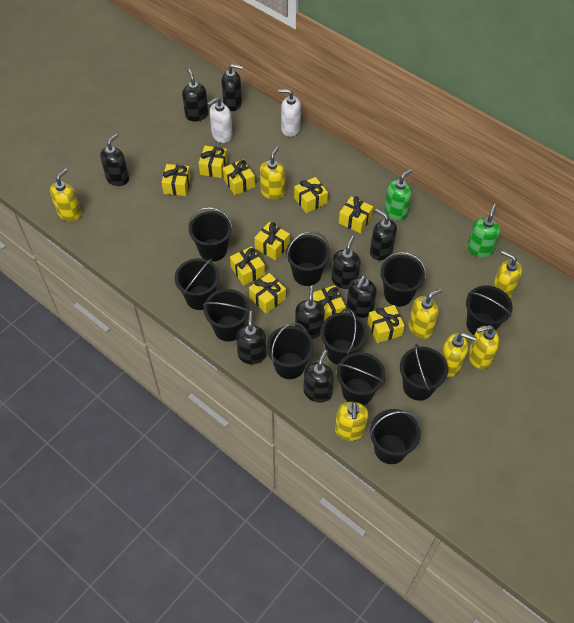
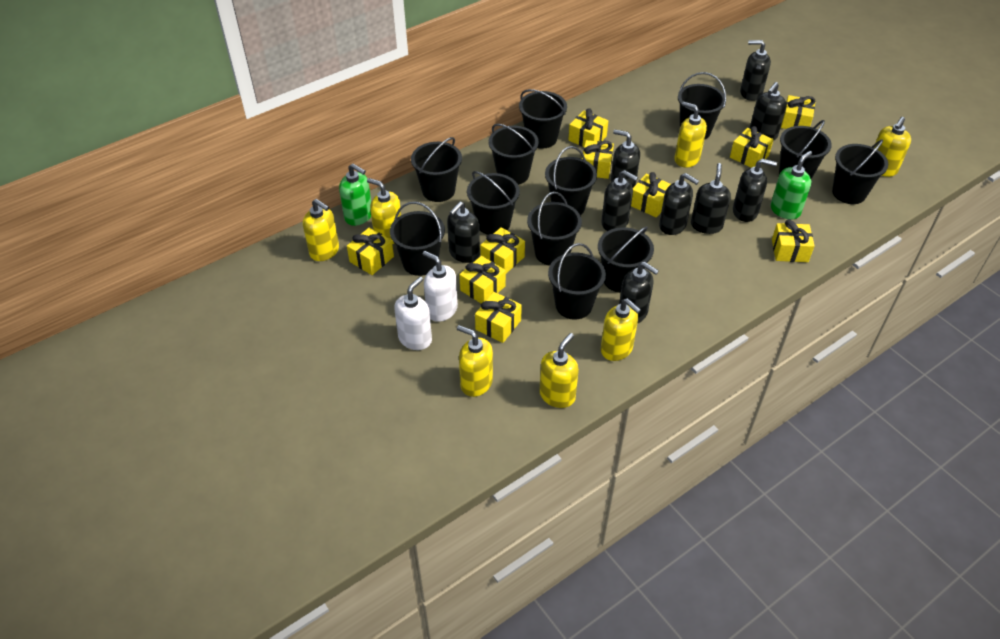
black bucket: 11 -> 12

